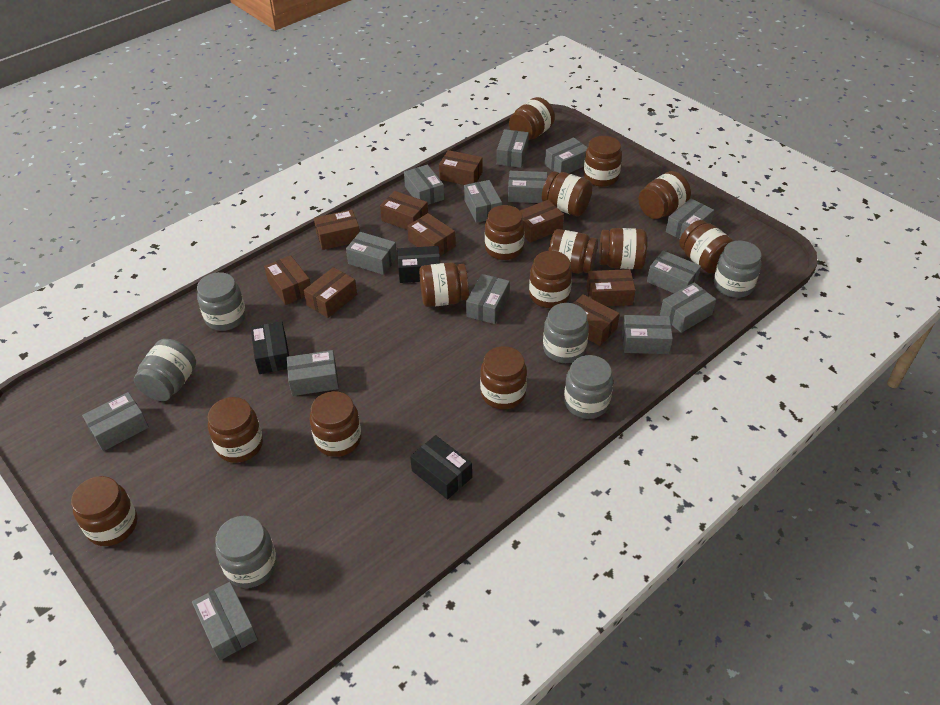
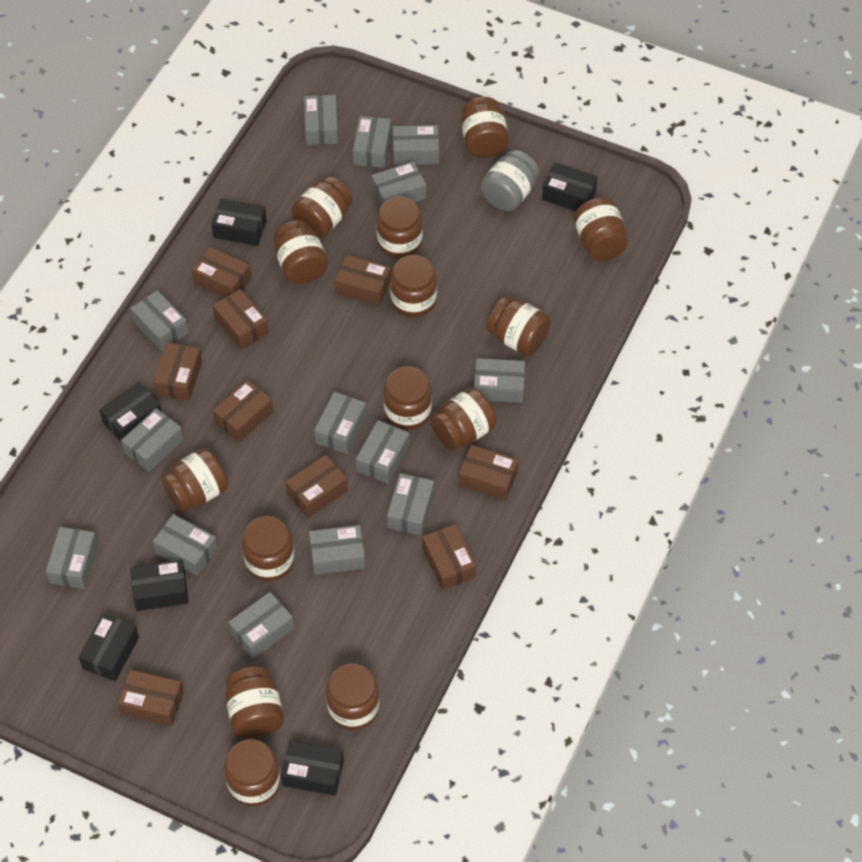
black box: 3 -> 6
grey jar: 6 -> 1

